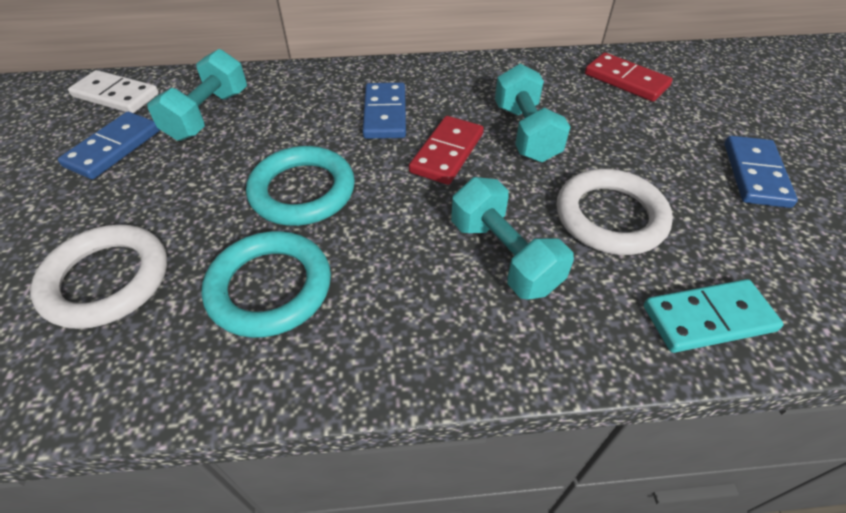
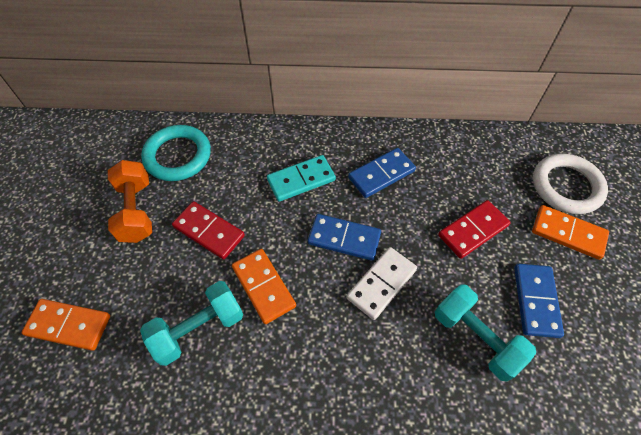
orange domino: 0 -> 3
orange dumbbell: 0 -> 1
turquoise dumbbell: 3 -> 2
turquoise ring: 2 -> 1
white ring: 2 -> 1

